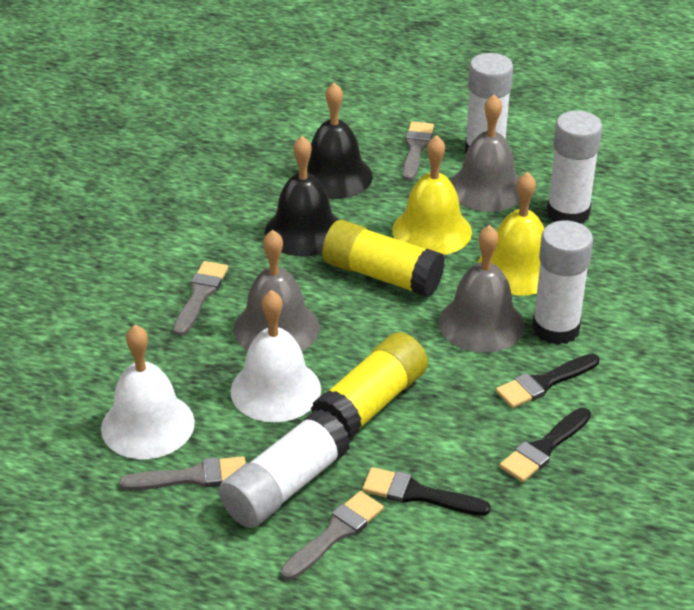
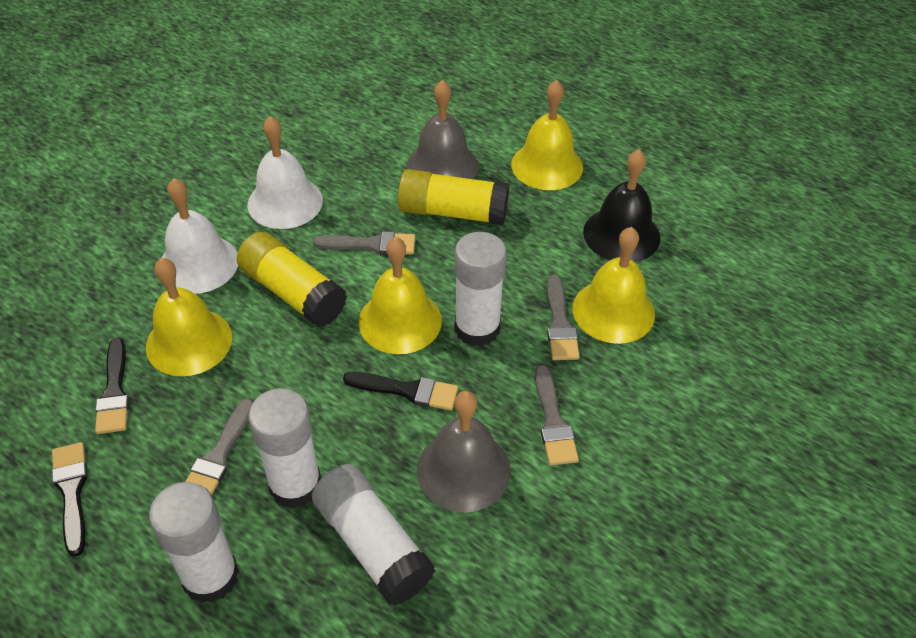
black bell: 2 -> 1
grey bell: 3 -> 2
yellow bell: 2 -> 4

